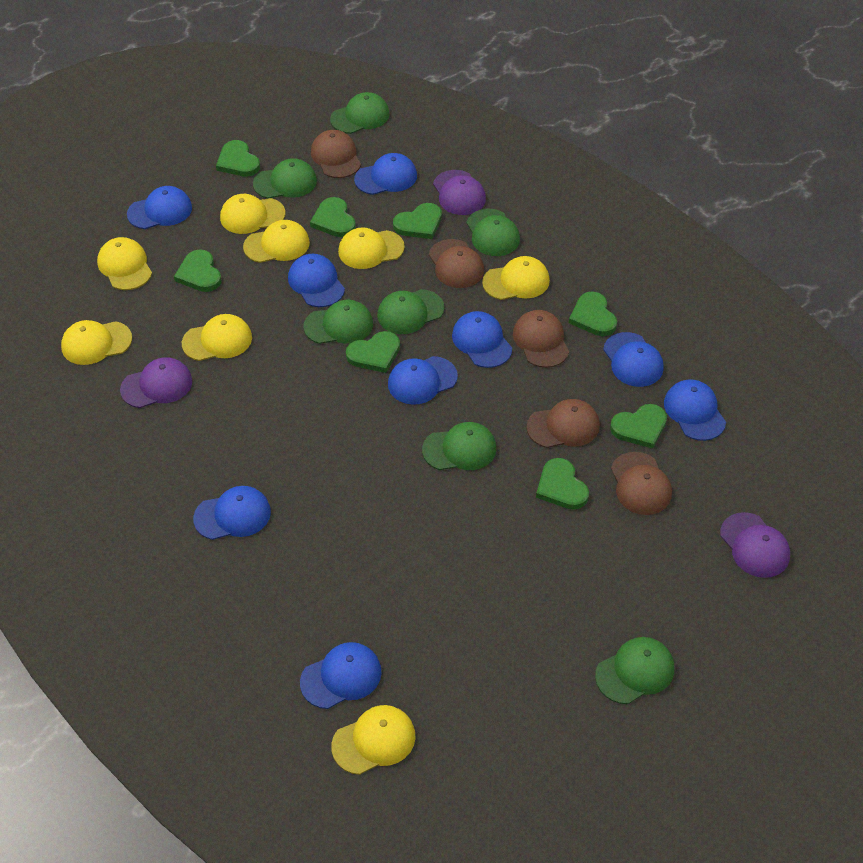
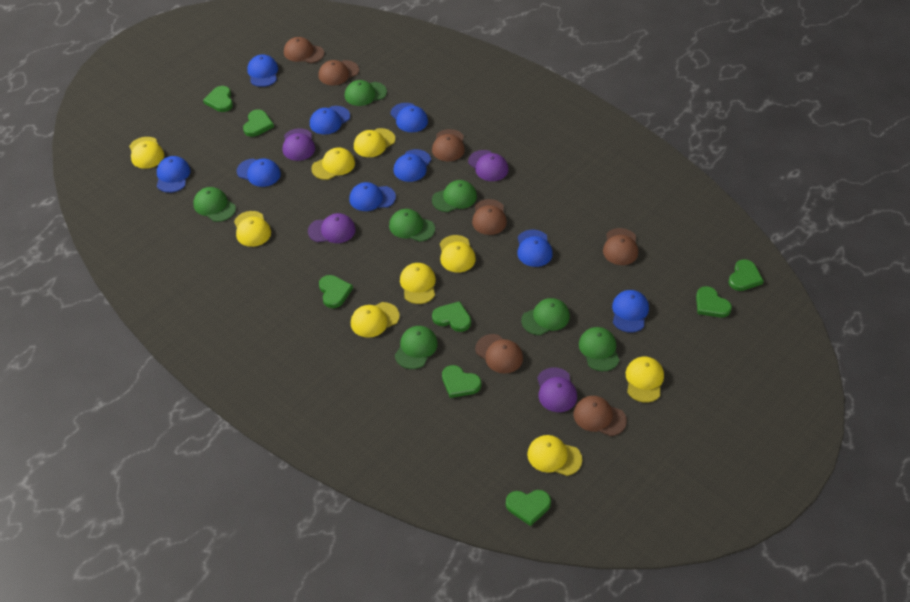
brown cap: 5 -> 7
purple cap: 3 -> 4
yellow cap: 8 -> 9

